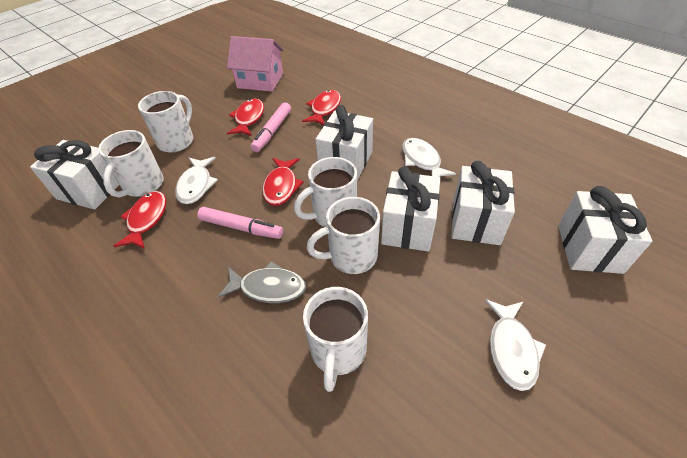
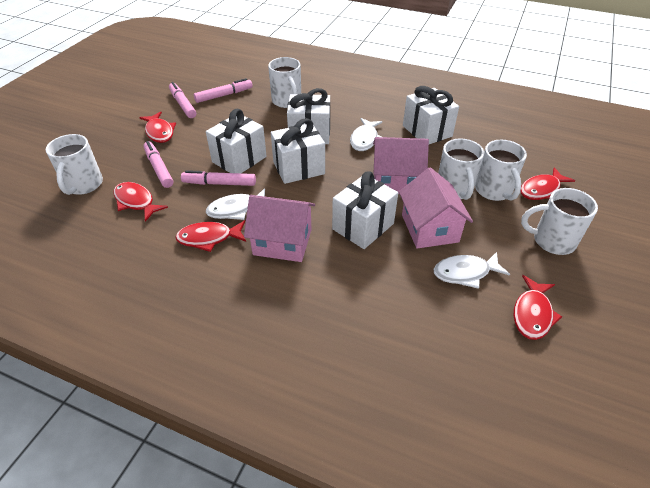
grey fish: 1 -> 0
pink house: 1 -> 3
pink marker: 2 -> 4
red fish: 4 -> 5

